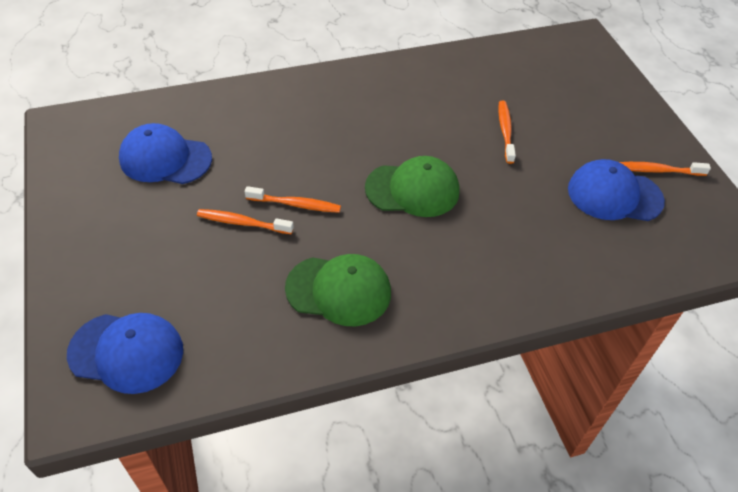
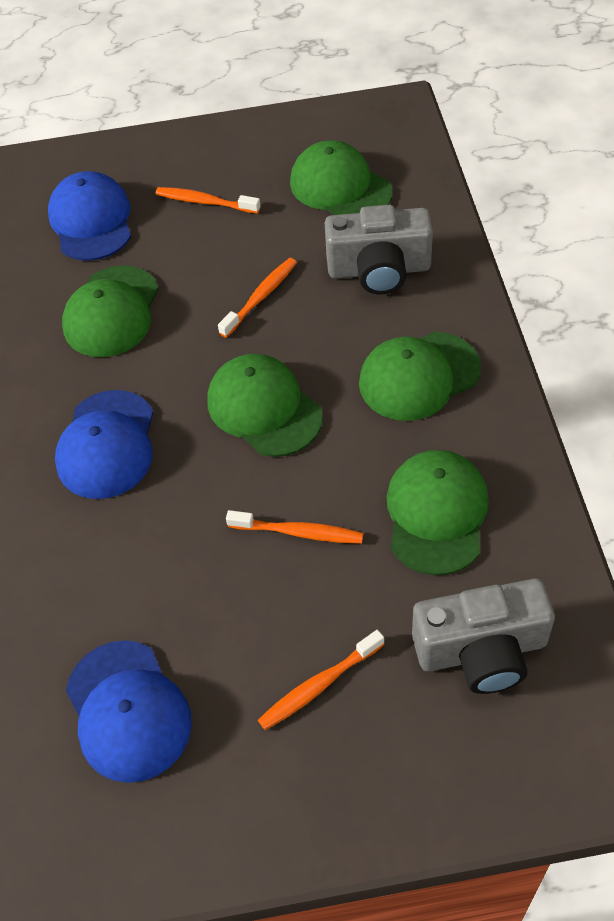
green cap: 2 -> 5
grey camera: 0 -> 2

